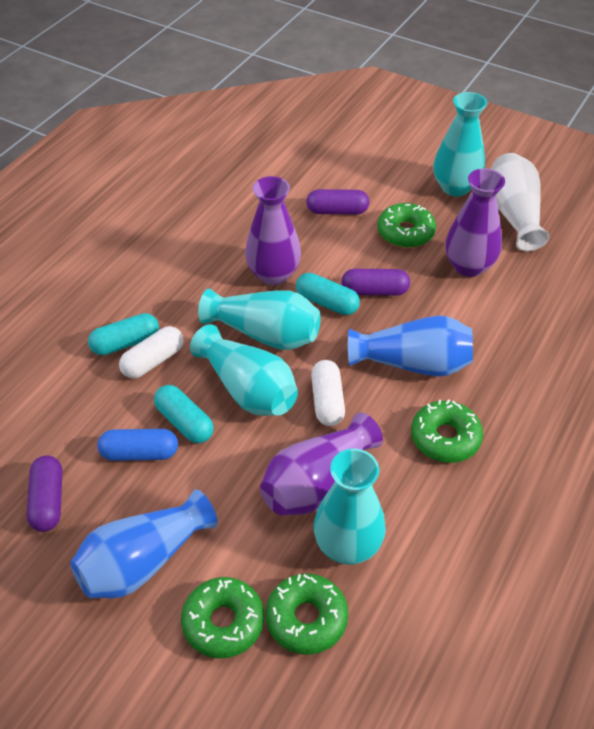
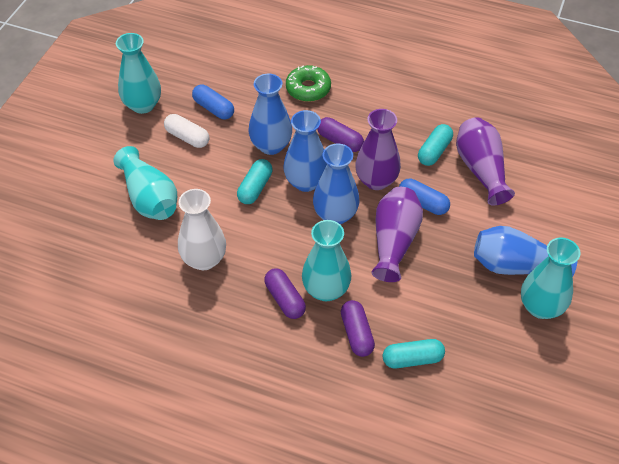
blue capsule: 1 -> 2
blue vase: 2 -> 4
green donut: 4 -> 1
white capsule: 2 -> 1

